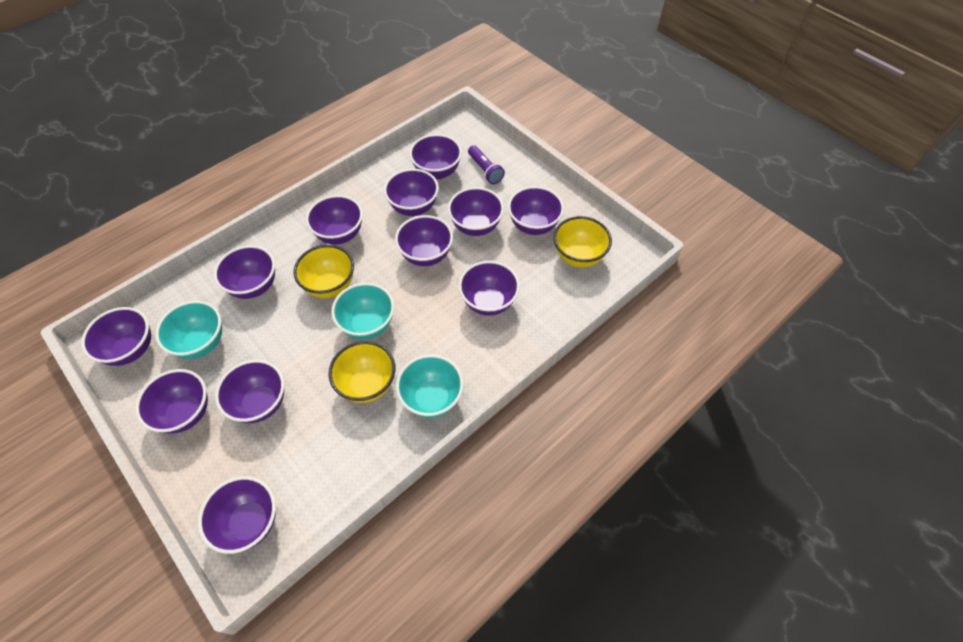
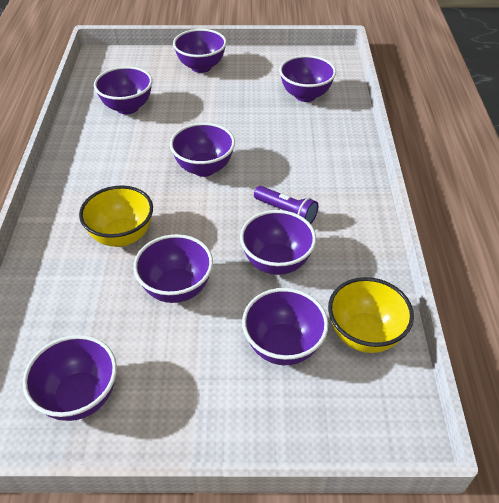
purple bowl: 12 -> 8
turquoise bowl: 3 -> 0
yellow bowl: 3 -> 2

